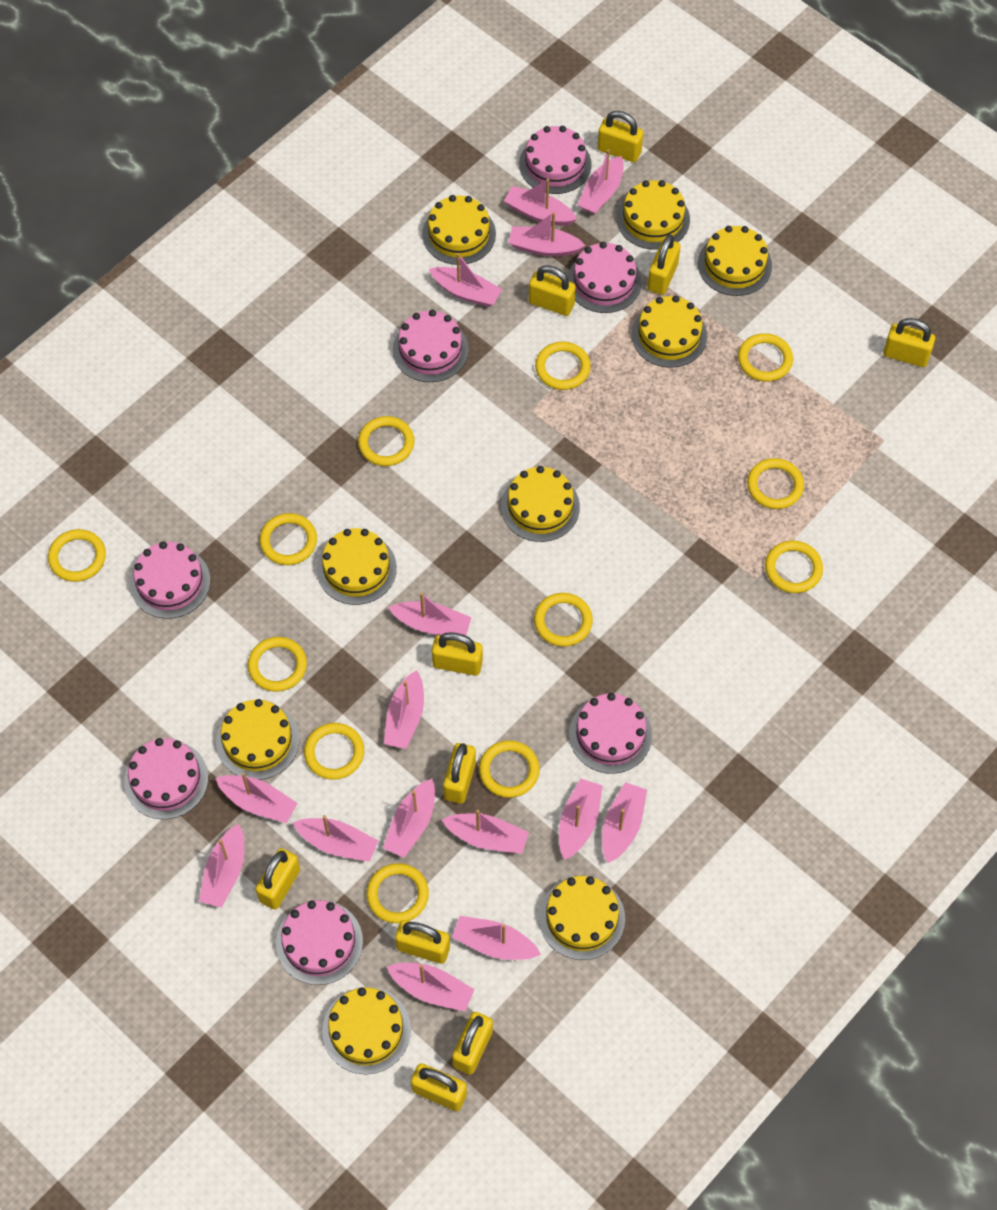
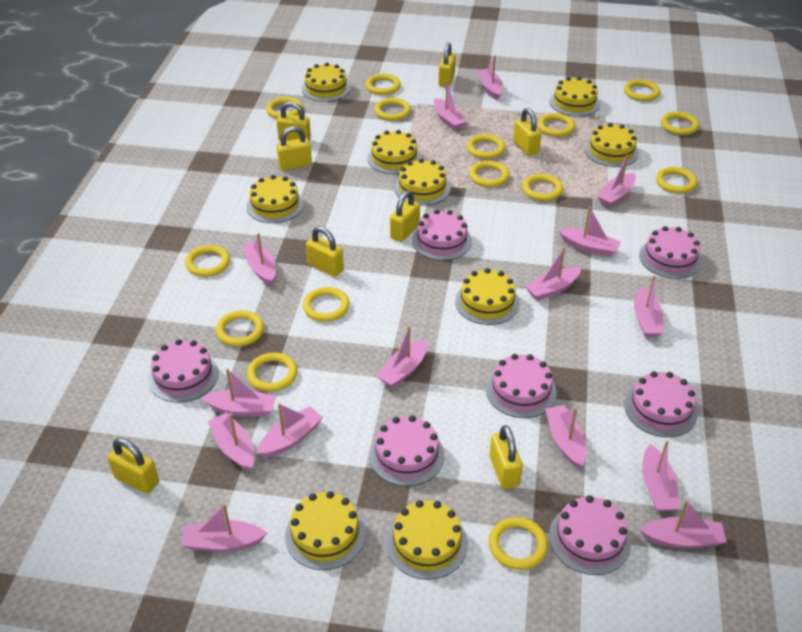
yellow padlock: 10 -> 8
yellow ring: 12 -> 15

